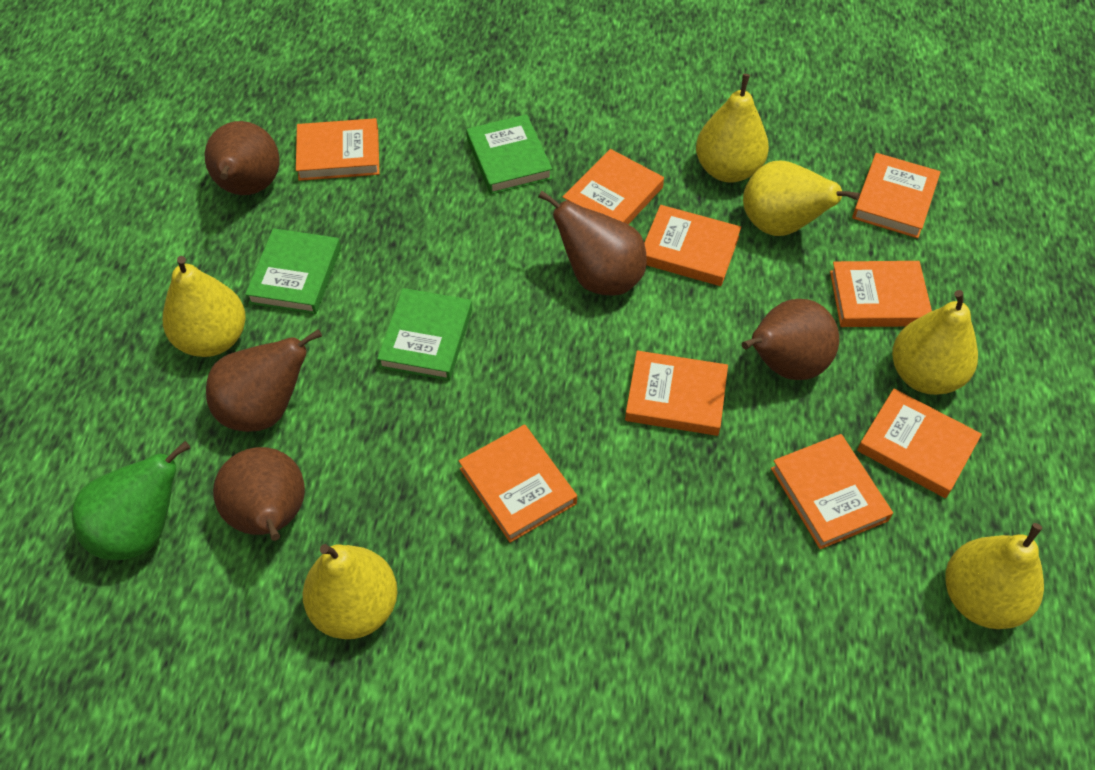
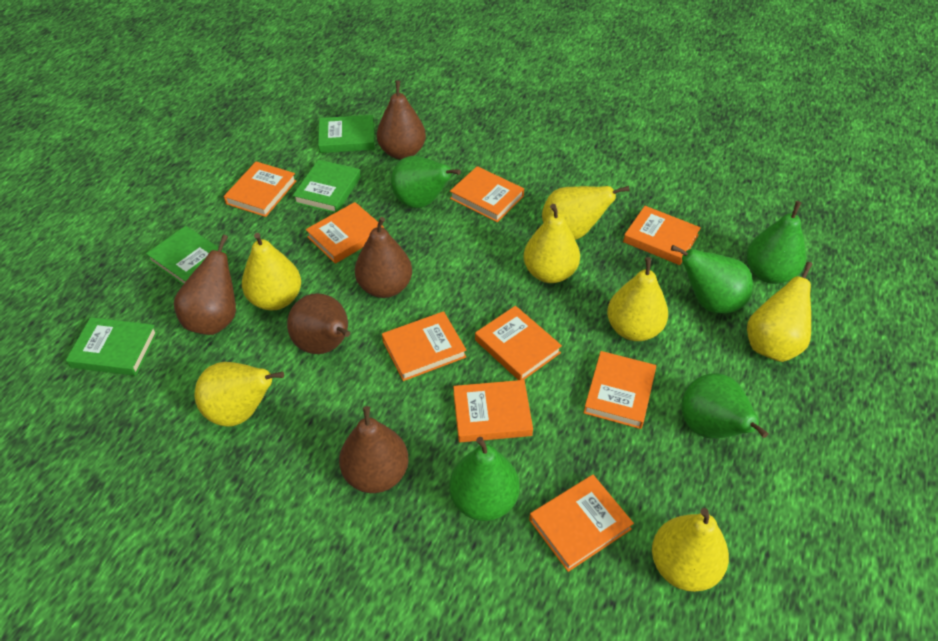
green book: 3 -> 4
green pear: 1 -> 5
yellow pear: 6 -> 7

